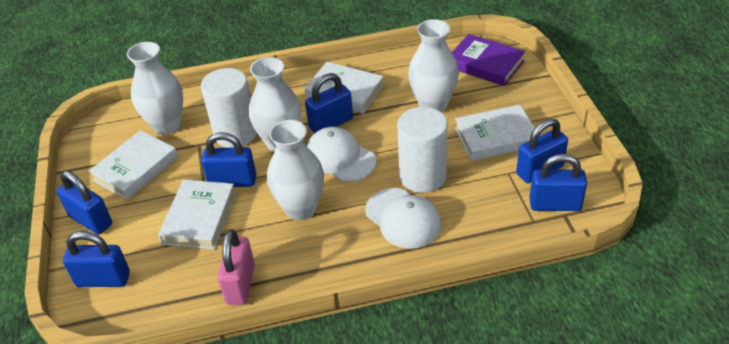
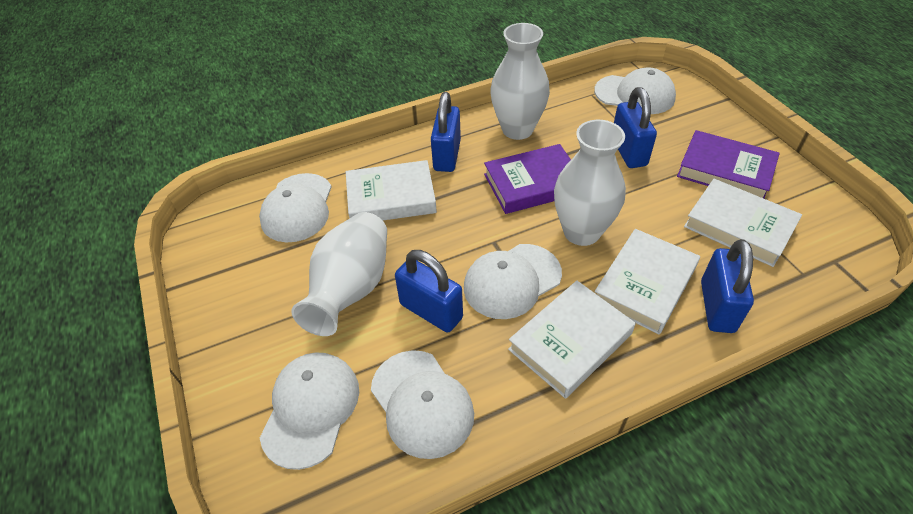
blue padlock: 6 -> 4
pink padlock: 1 -> 0
purple book: 1 -> 2
white cap: 2 -> 5
white cylinder: 2 -> 0
white vase: 4 -> 3

